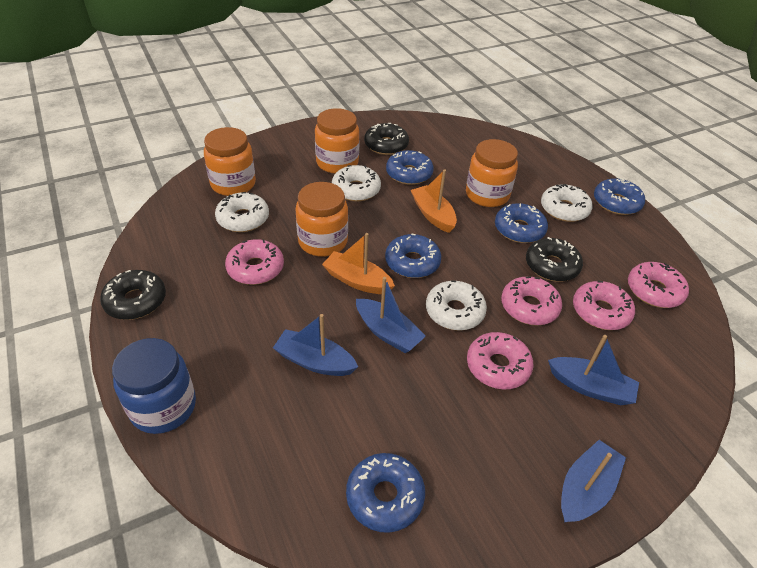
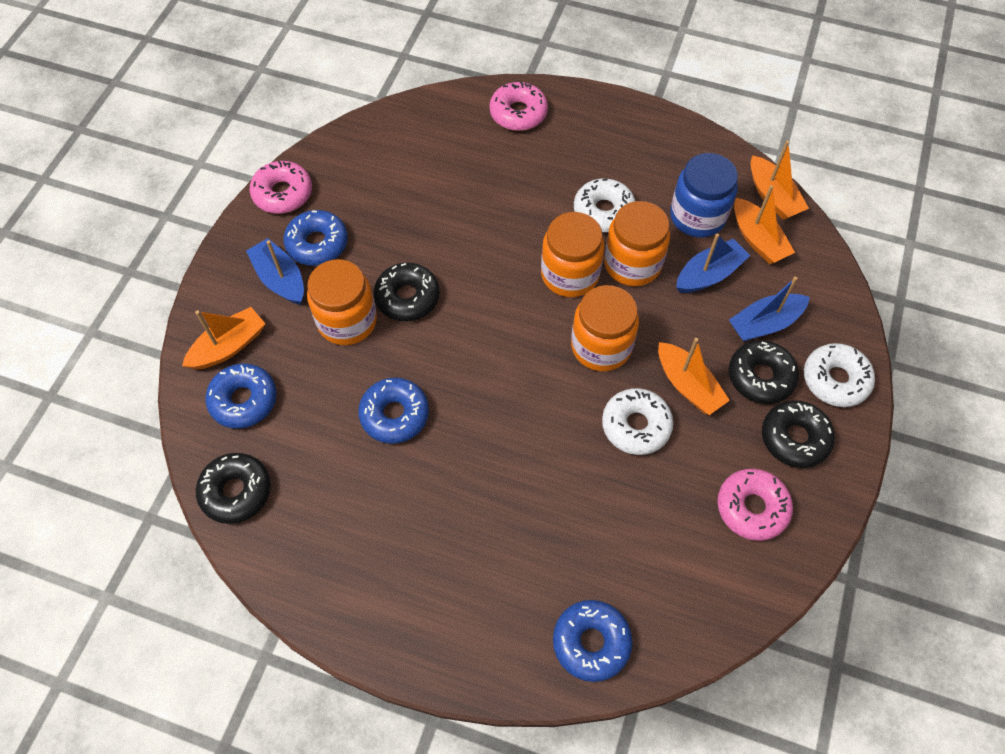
black donut: 3 -> 4
blue boat: 4 -> 3
blue donut: 5 -> 4
orange boat: 2 -> 4
pink donut: 5 -> 3
white donut: 4 -> 3

